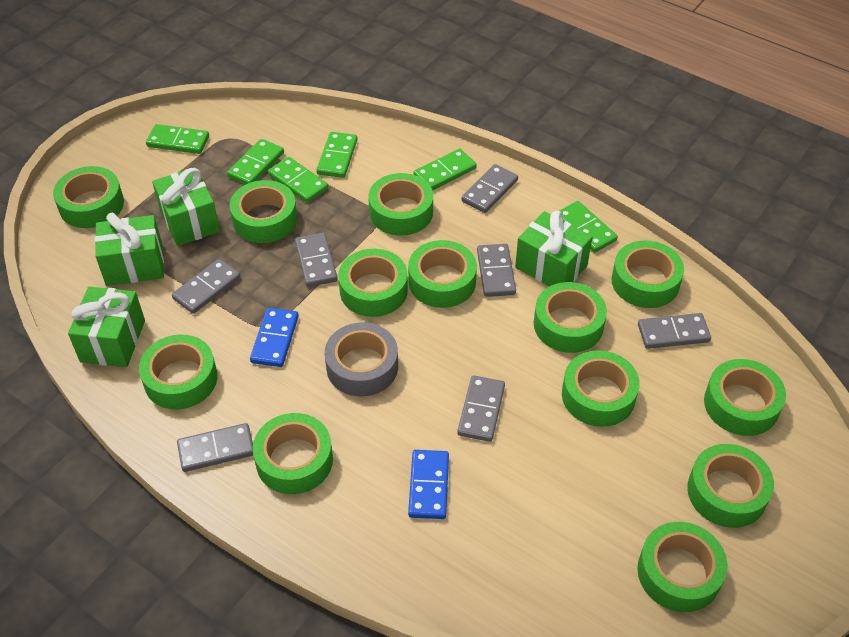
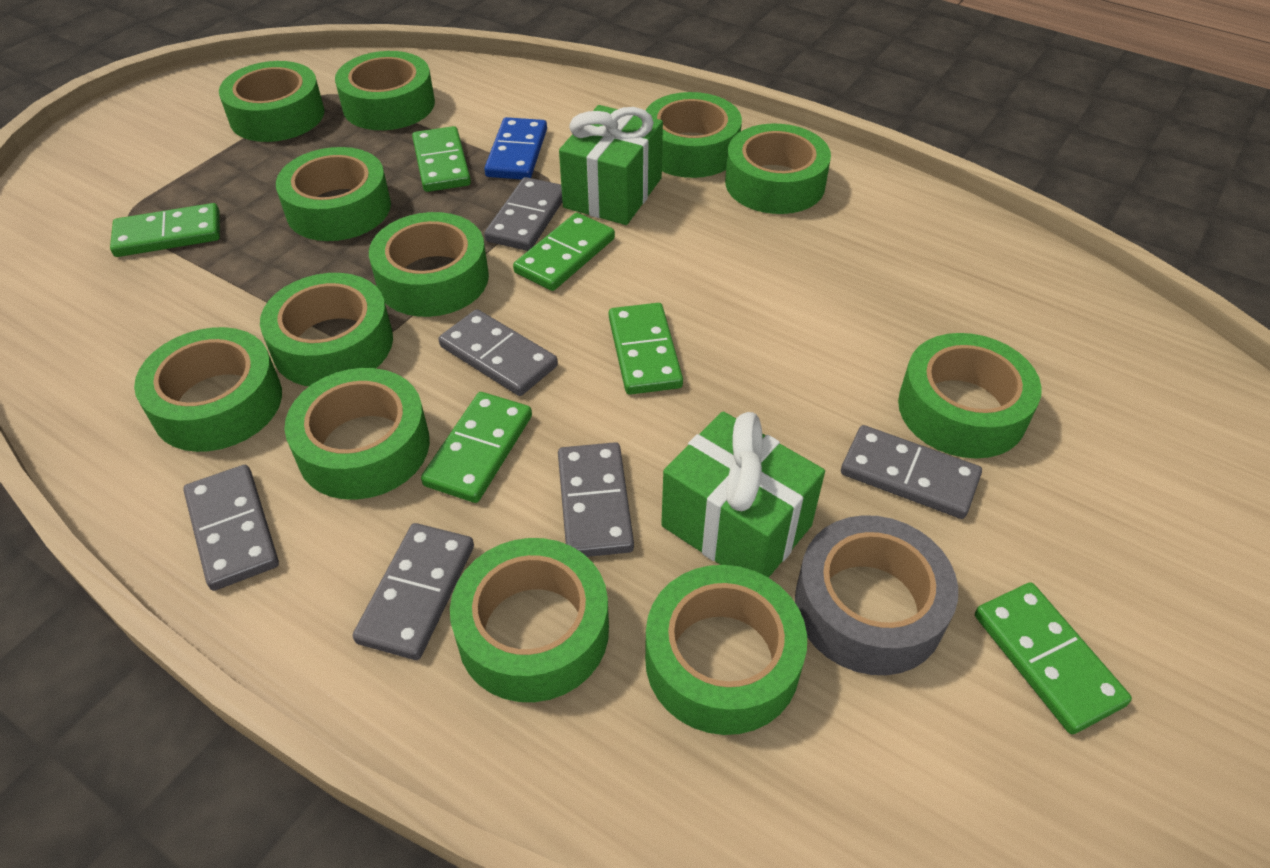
blue domino: 2 -> 1
green gift: 4 -> 2
green tape: 13 -> 12
grey domino: 7 -> 6

